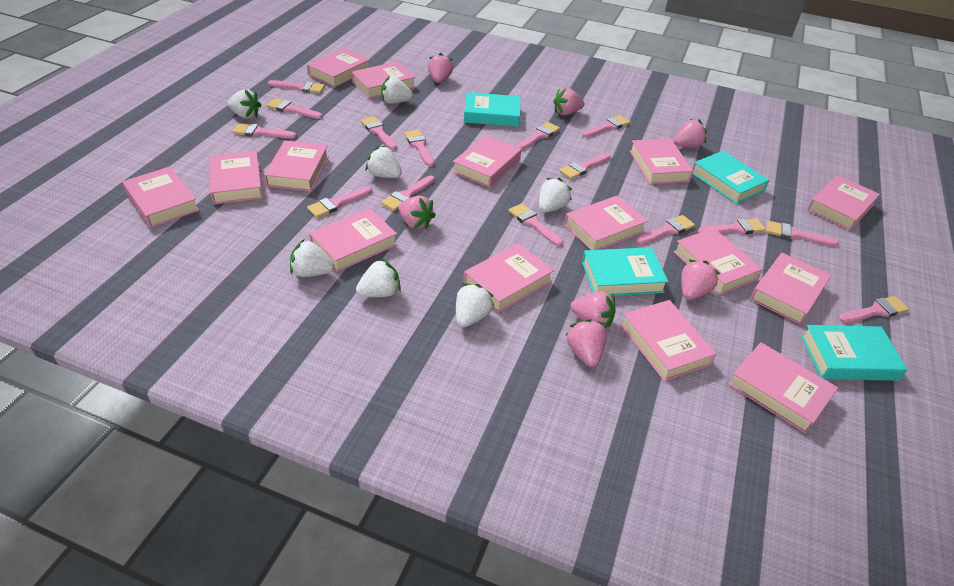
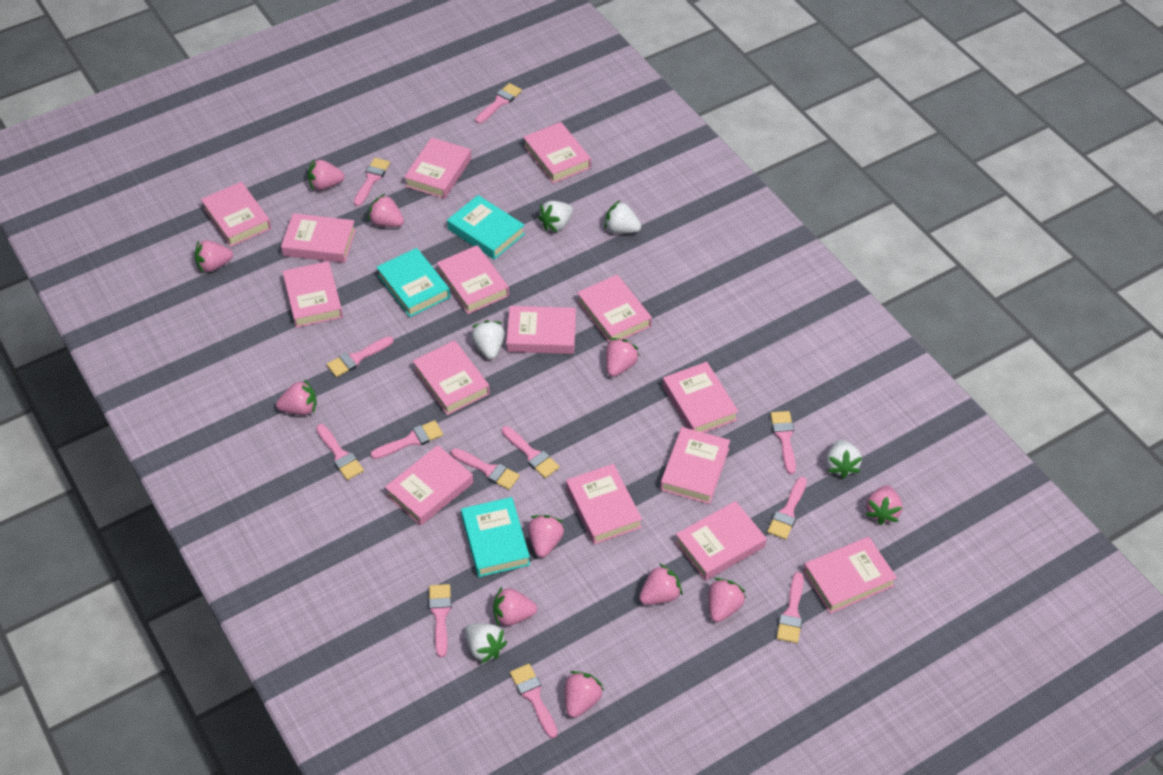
pink brush: 15 -> 12
pink strawberry: 7 -> 11
turquoise book: 4 -> 3
white strawberry: 7 -> 5

